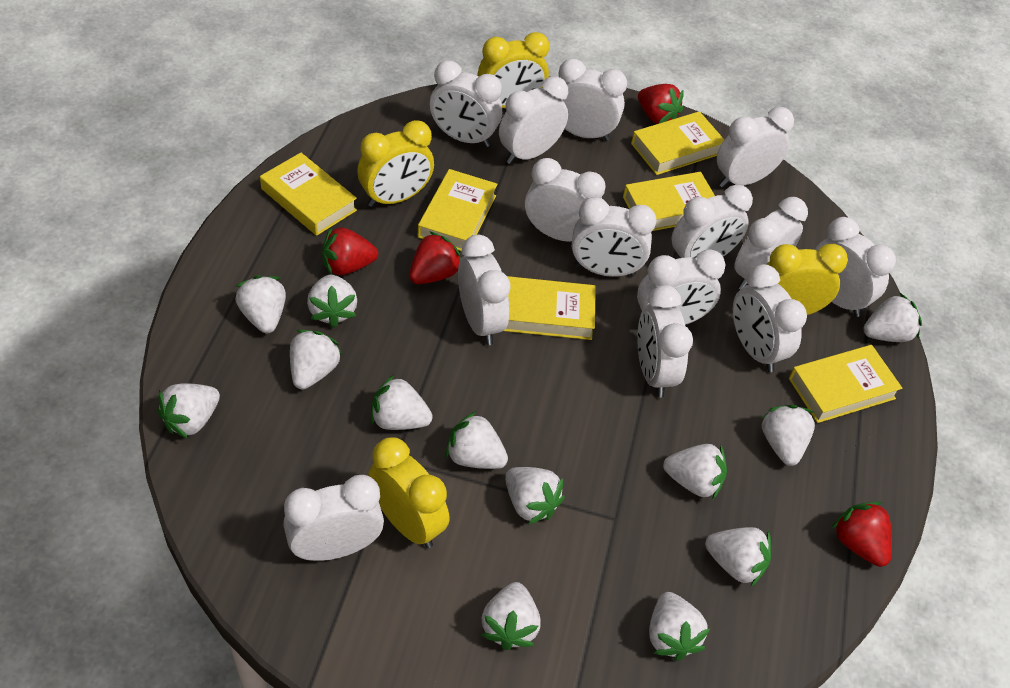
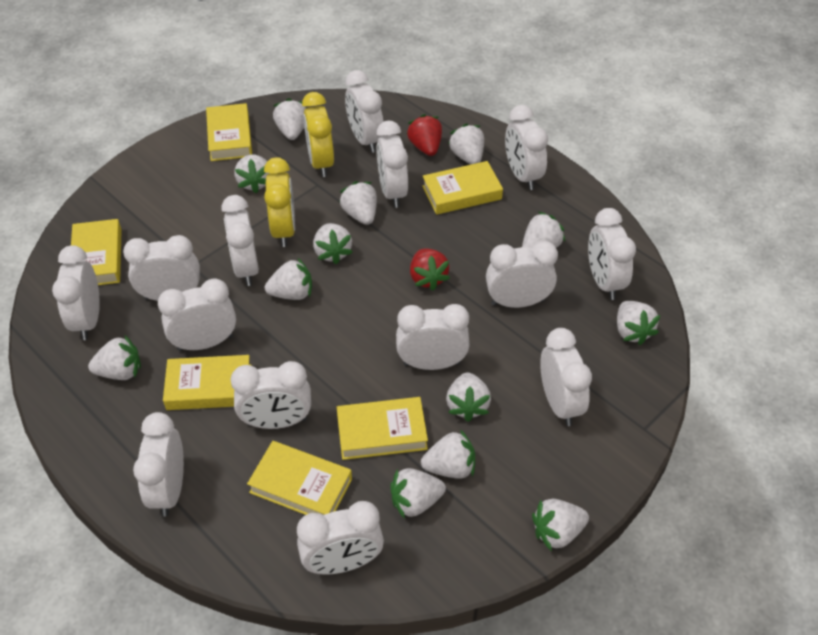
red strawberry: 4 -> 2
yellow clock: 4 -> 2

